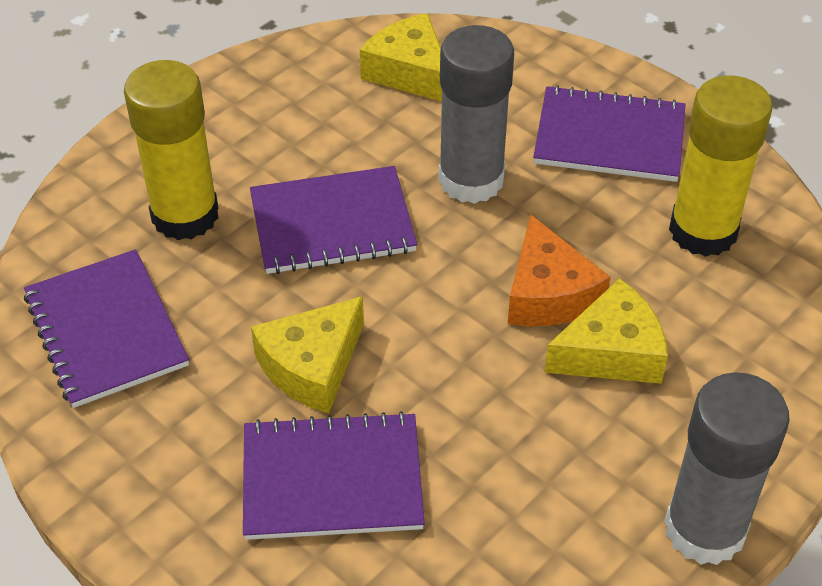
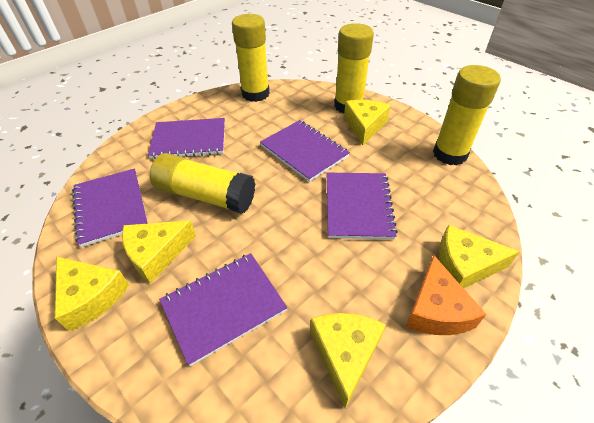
grey glue stick: 2 -> 0
purple notebook: 4 -> 5
yellow cheese: 3 -> 5
yellow glue stick: 2 -> 4

